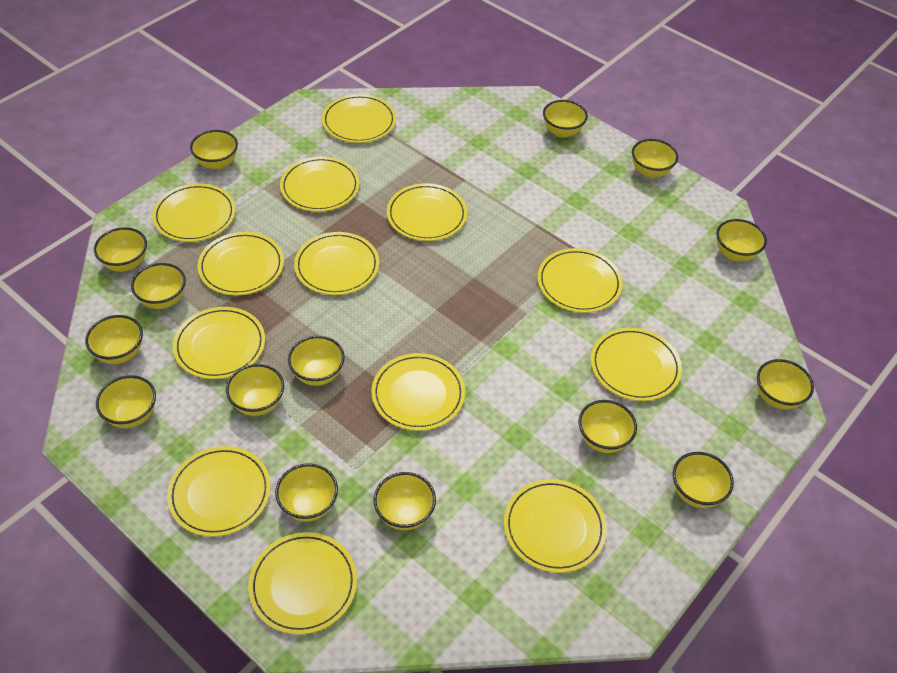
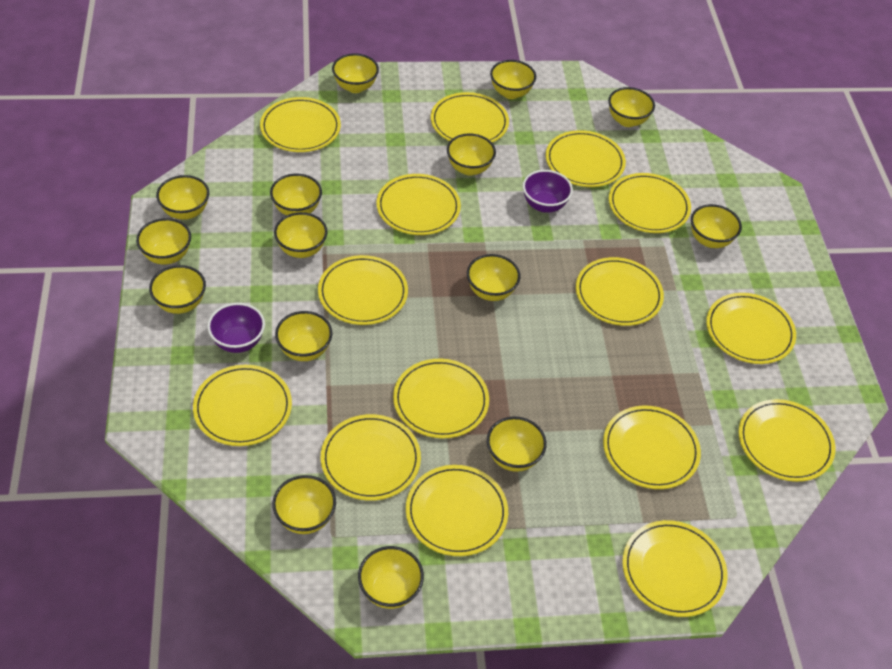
purple bowl: 0 -> 2
yellow plate: 13 -> 15

